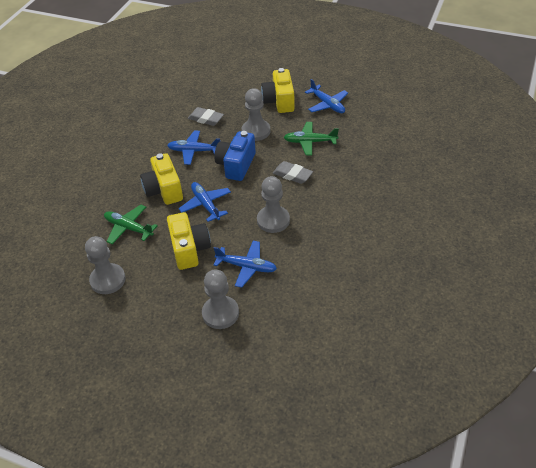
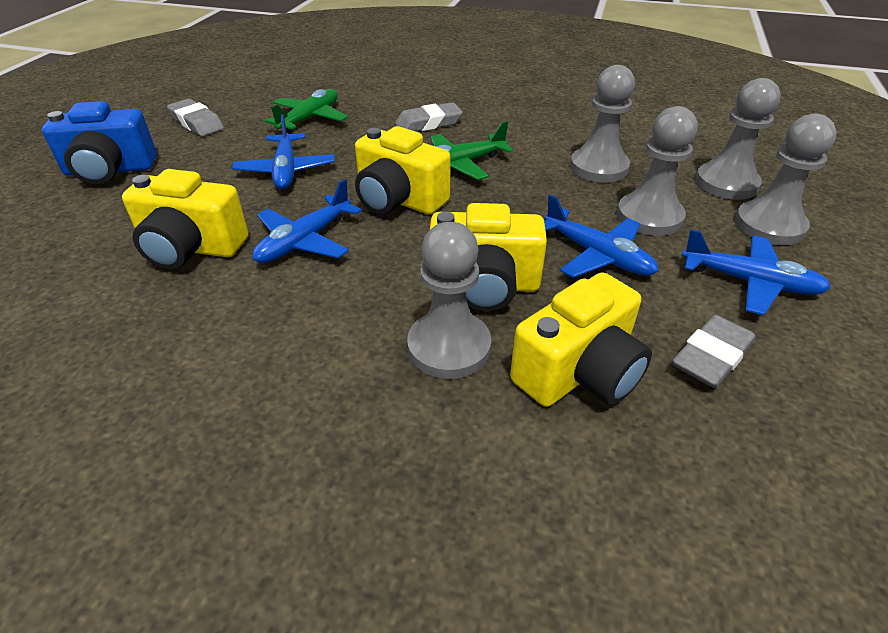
grey eraser: 2 -> 3
grey pawn: 4 -> 5
yellow camera: 3 -> 4

